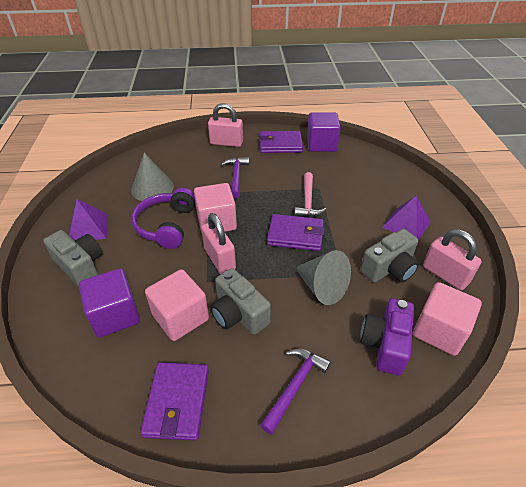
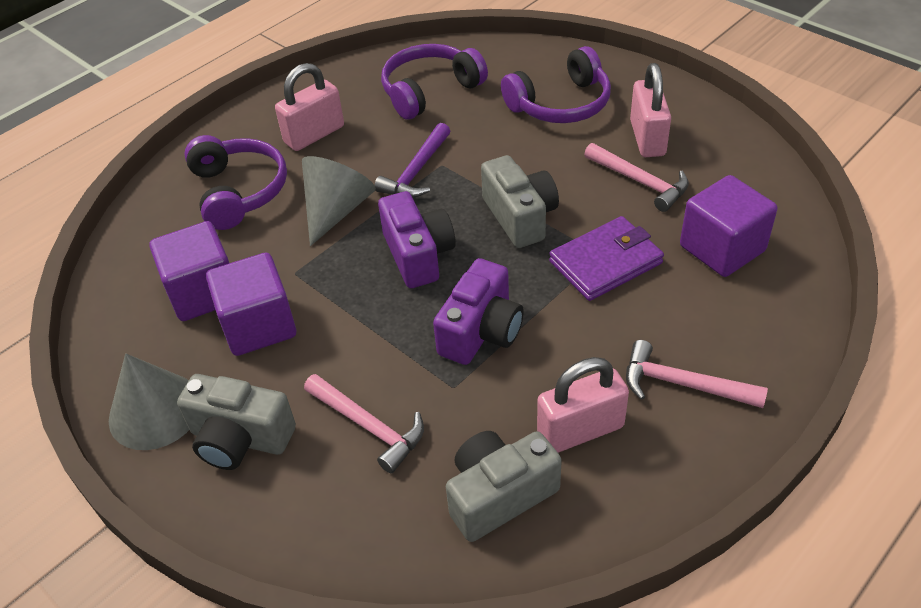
pink cube: 3 -> 0
pink hammer: 1 -> 3
purple camera: 1 -> 2
purple cube: 2 -> 3
purple hammer: 2 -> 1
purple headphones: 1 -> 3
purple pyramid: 2 -> 0
purple wallet: 3 -> 1

